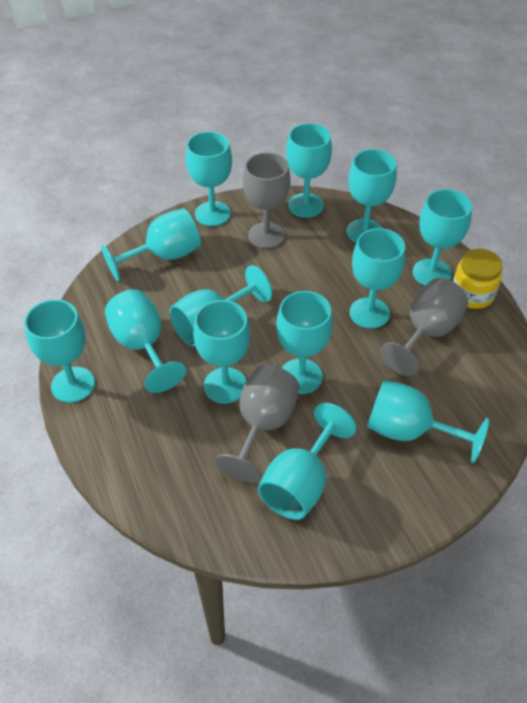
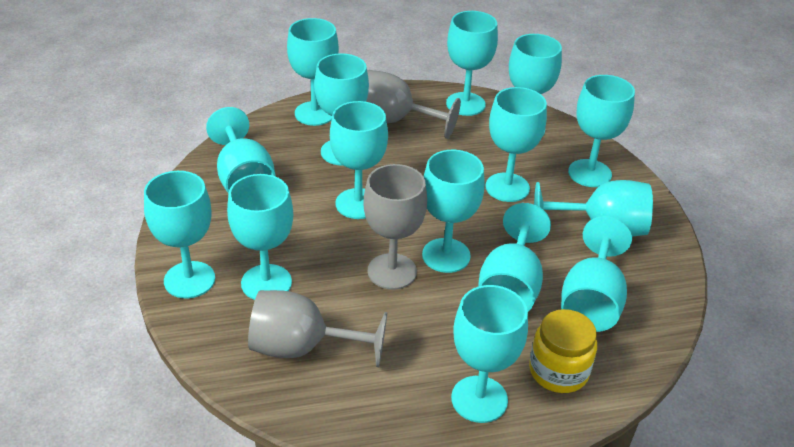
turquoise goblet: 13 -> 15

